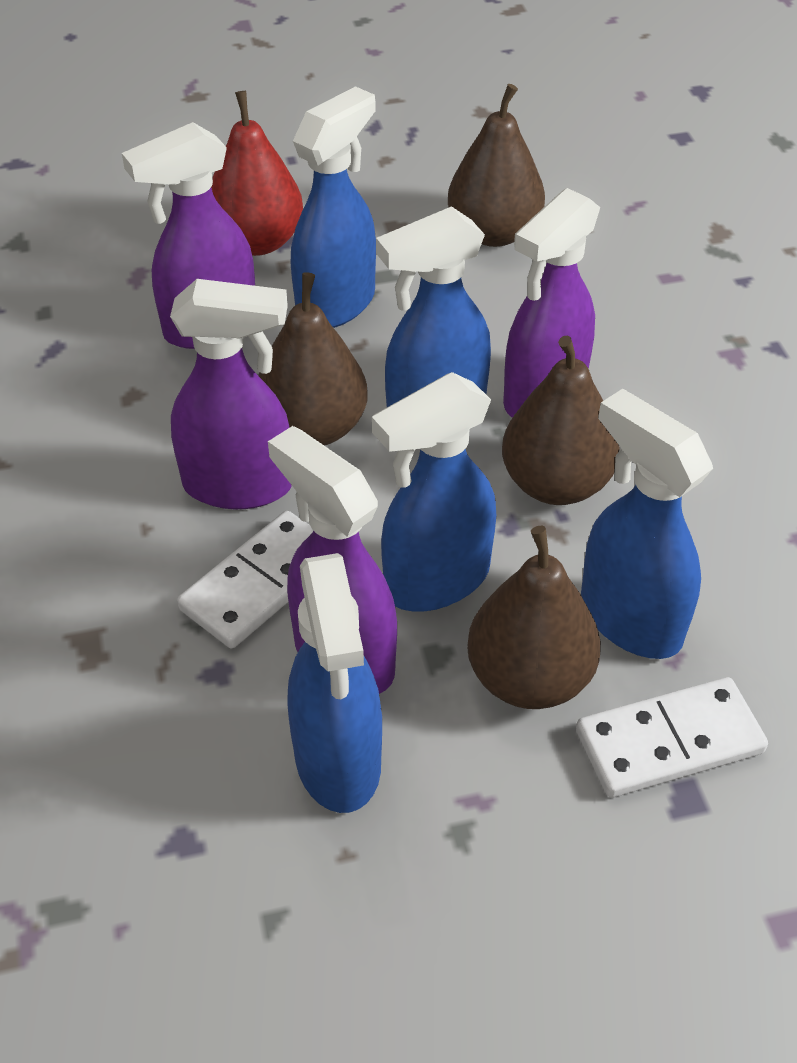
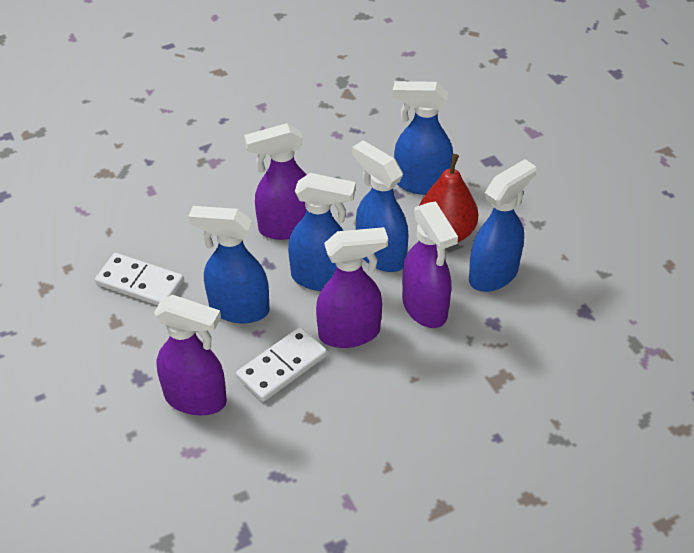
brown pear: 4 -> 0

